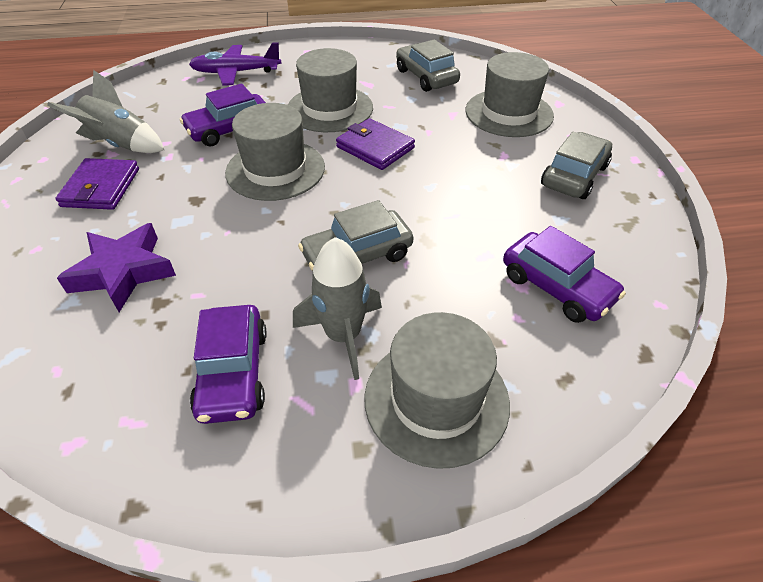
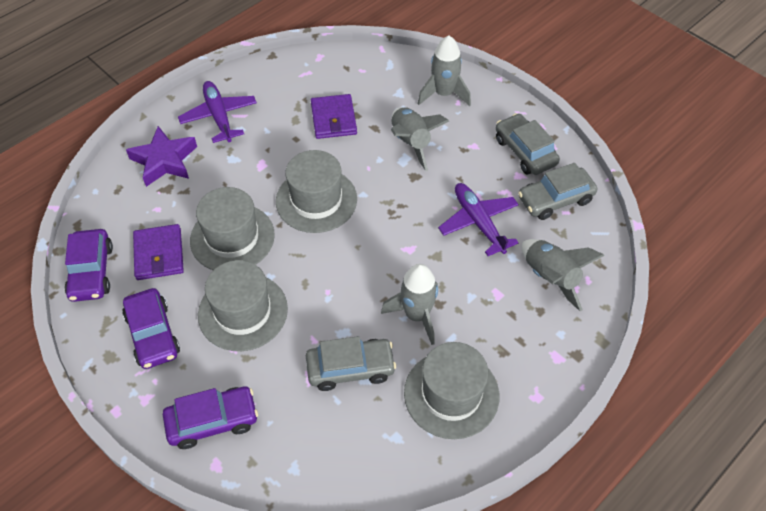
grey rocket: 2 -> 4
purple plane: 1 -> 2

